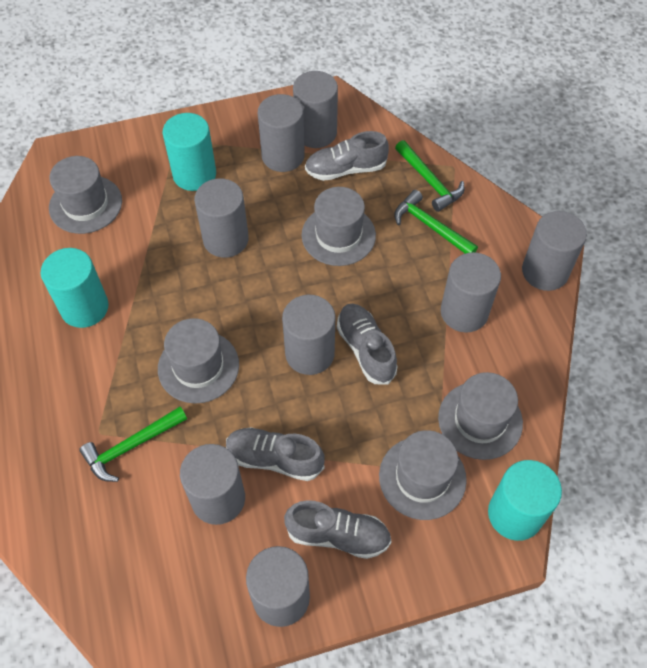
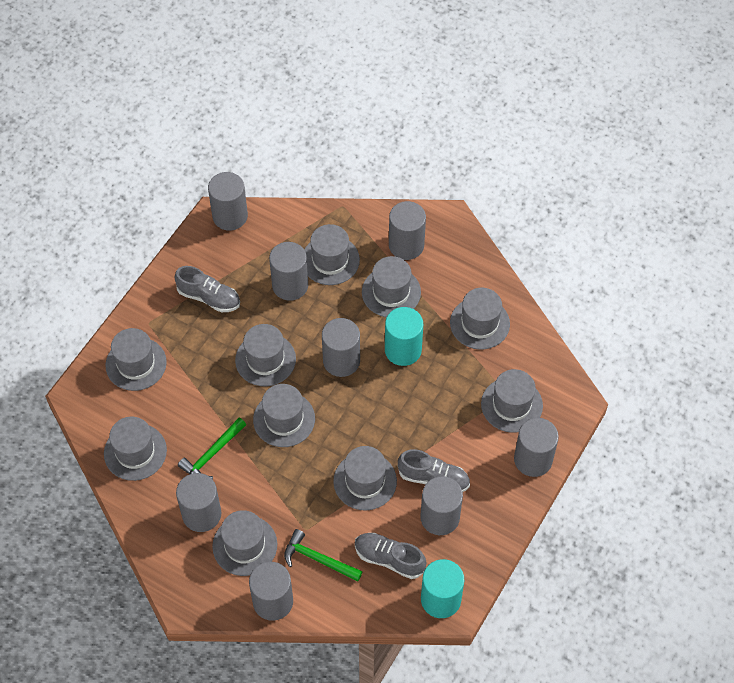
green hammer: 3 -> 2
grey hat: 5 -> 10
grey shoe: 4 -> 3
turquoise cylinder: 3 -> 2

